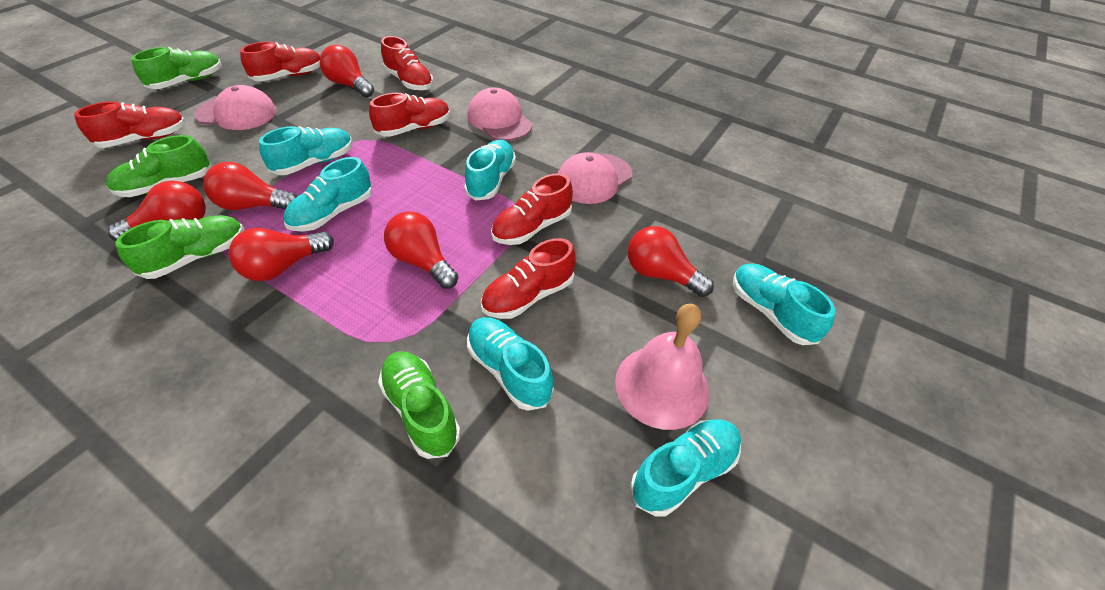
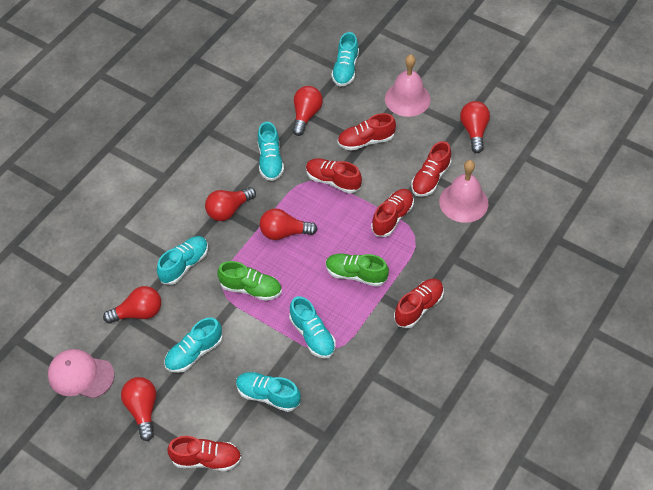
green shoe: 4 -> 2
pink bell: 1 -> 2
pink cap: 3 -> 1

